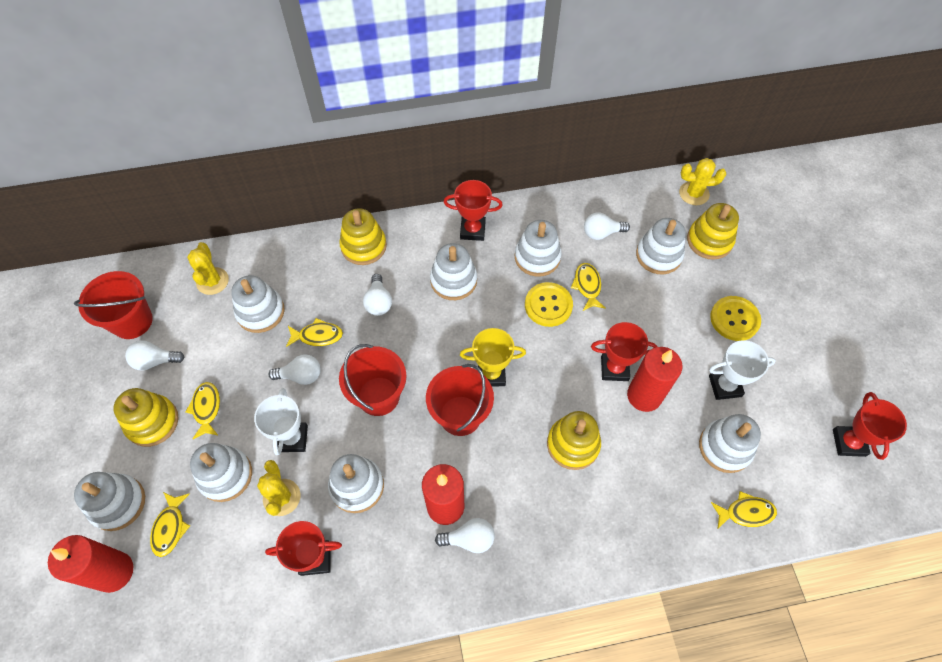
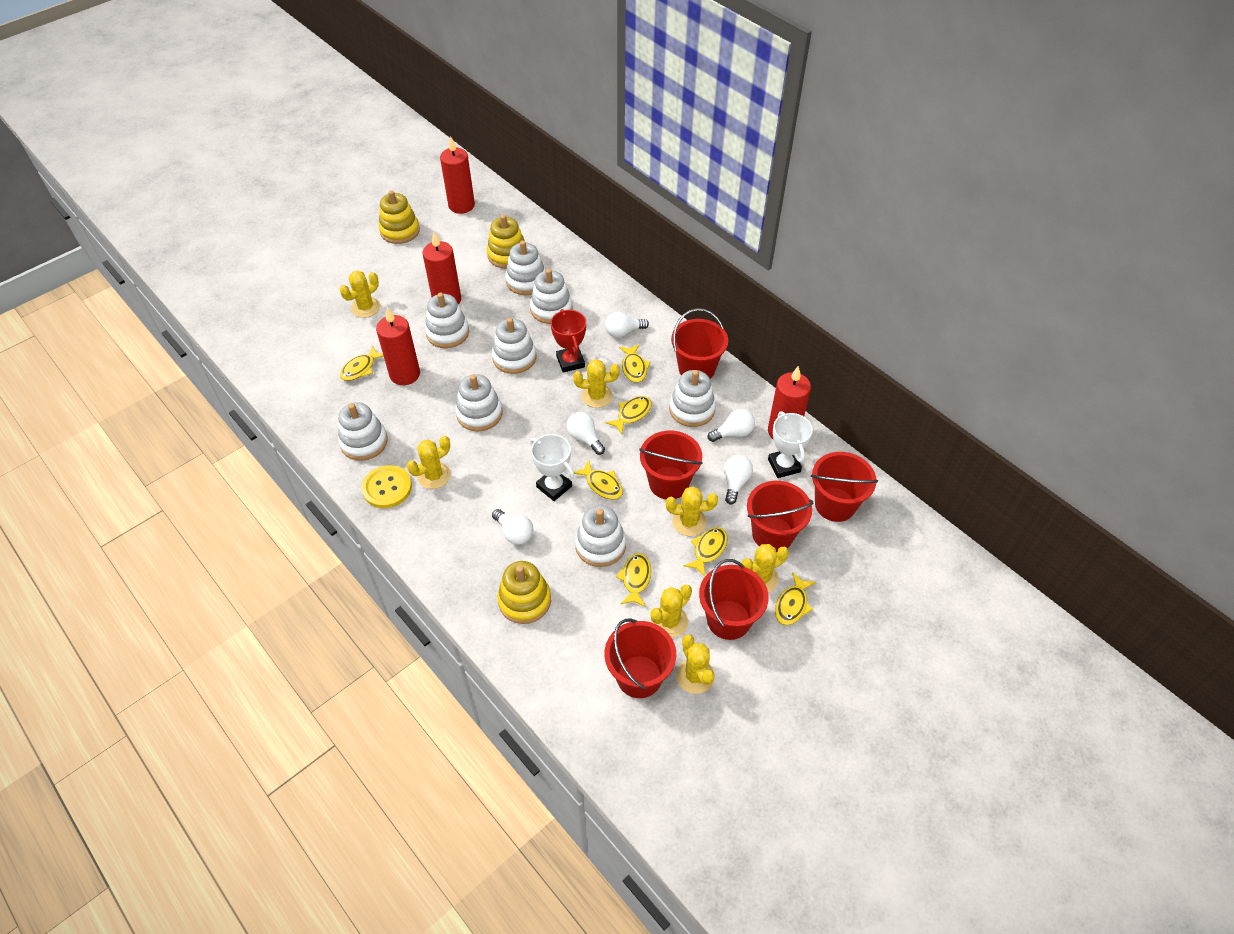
red bucket: 3 -> 6
red candle: 3 -> 4
red trophy: 4 -> 1
yellow button: 2 -> 1
yellow cactus: 3 -> 7
yellow fish: 5 -> 7
yellow stacking toy: 4 -> 3
yellow trophy: 1 -> 0

